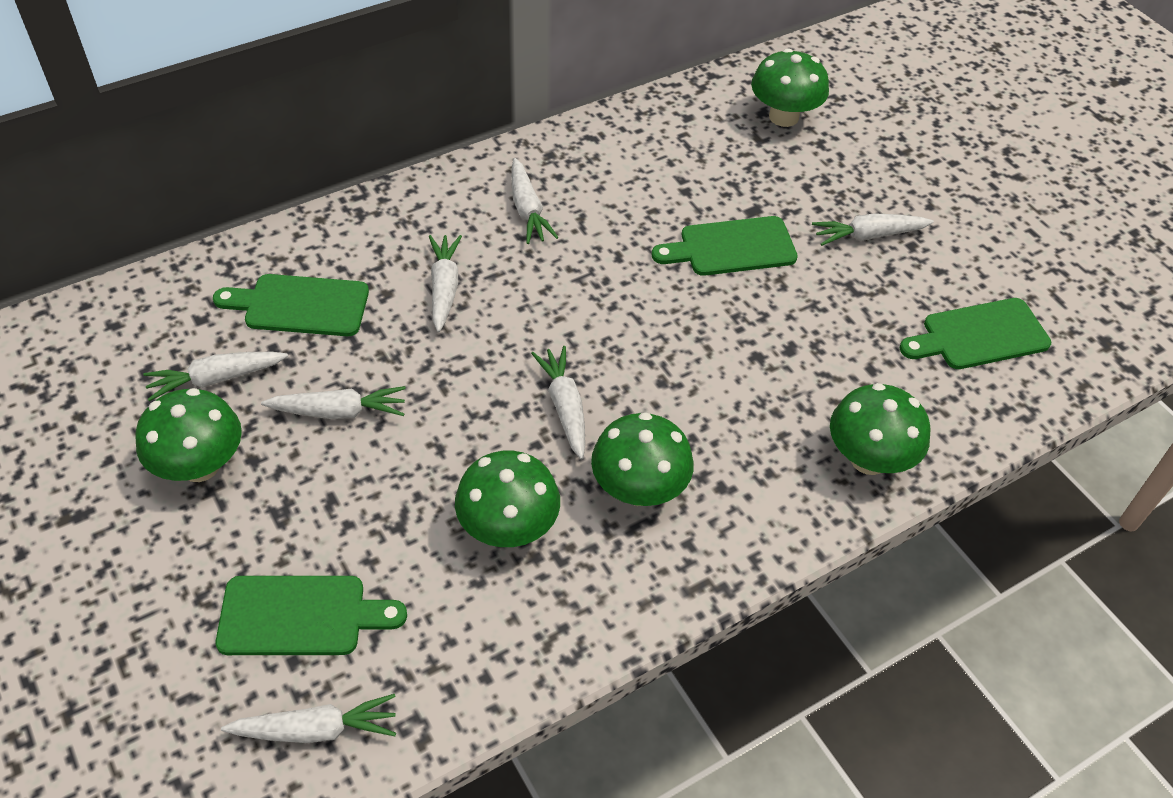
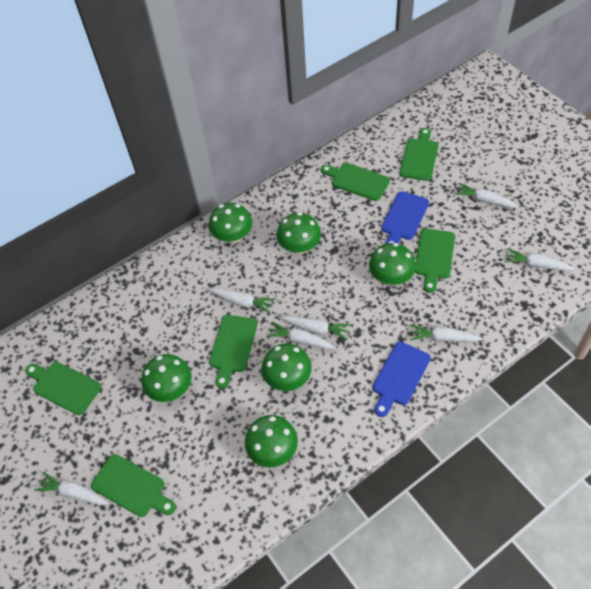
blue cutting board: 0 -> 2
green cutting board: 4 -> 6
green mushroom: 5 -> 6

